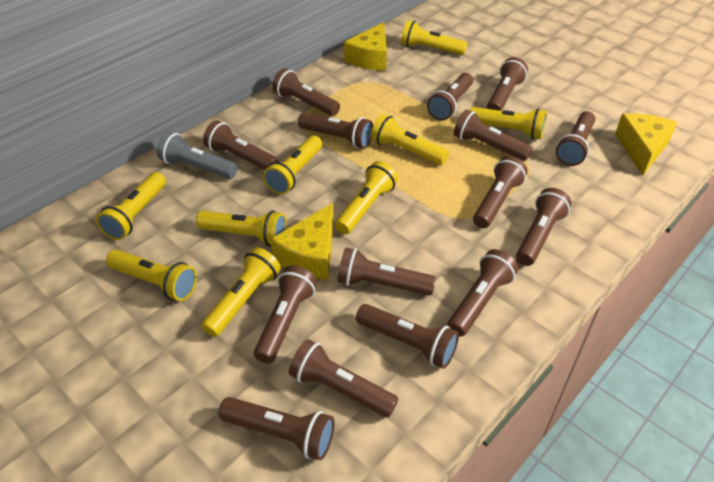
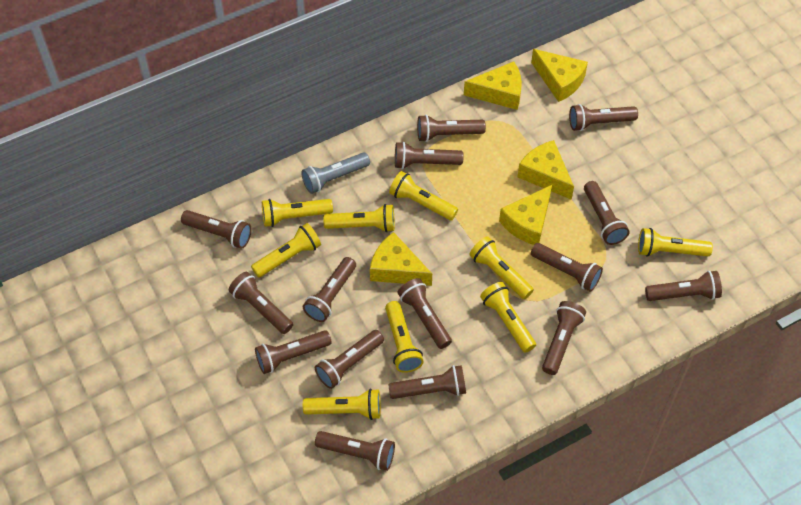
yellow cheese: 3 -> 5

